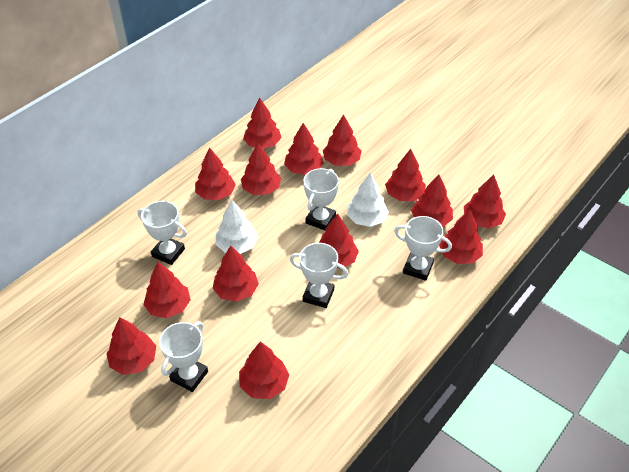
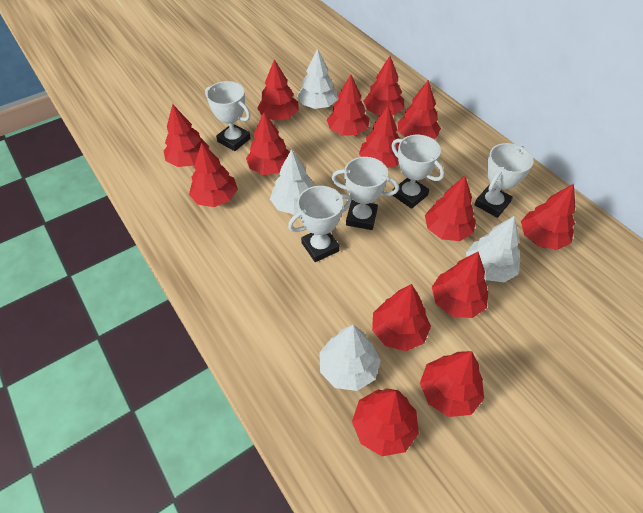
white tree: 2 -> 4

